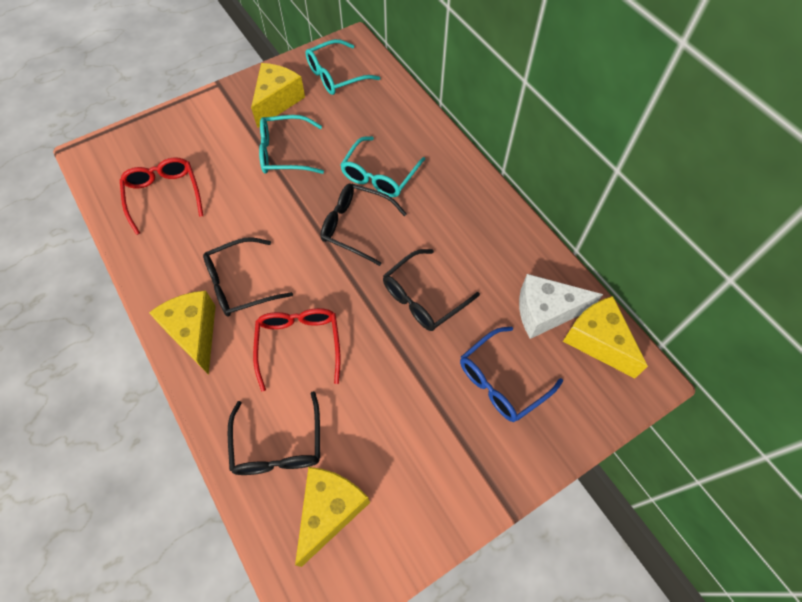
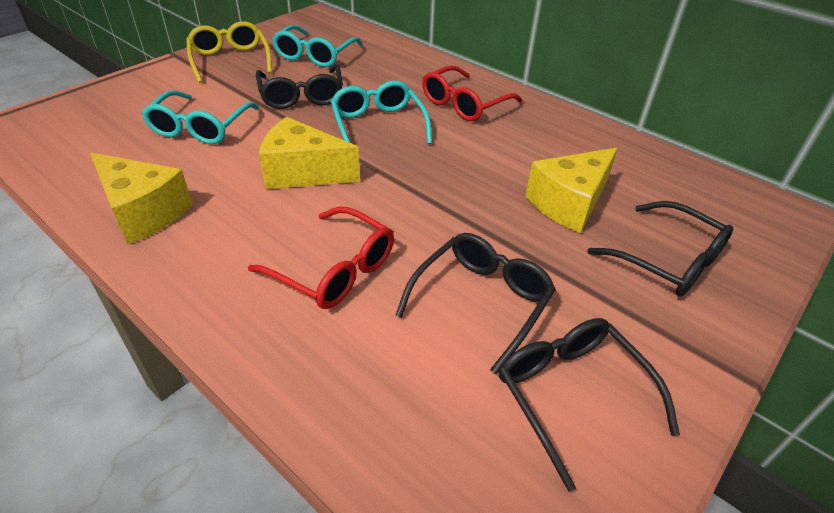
blue glasses: 1 -> 0
white cheese: 1 -> 0
yellow cheese: 4 -> 3
yellow glasses: 0 -> 1

